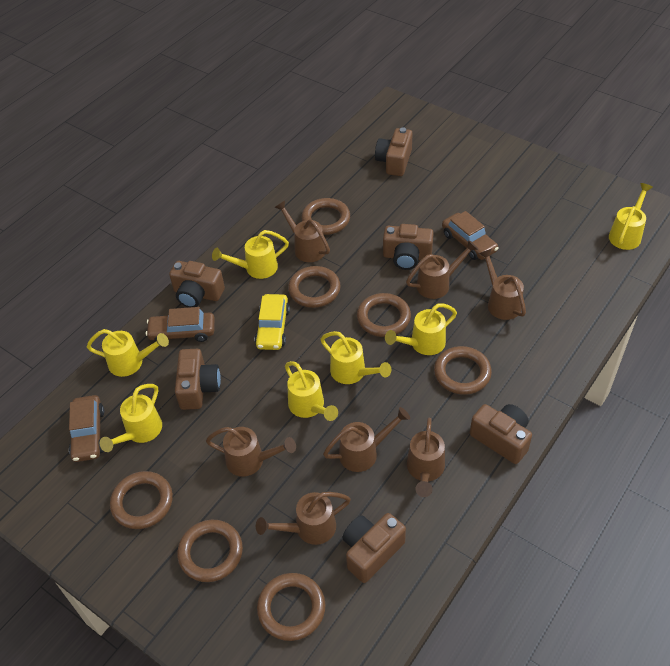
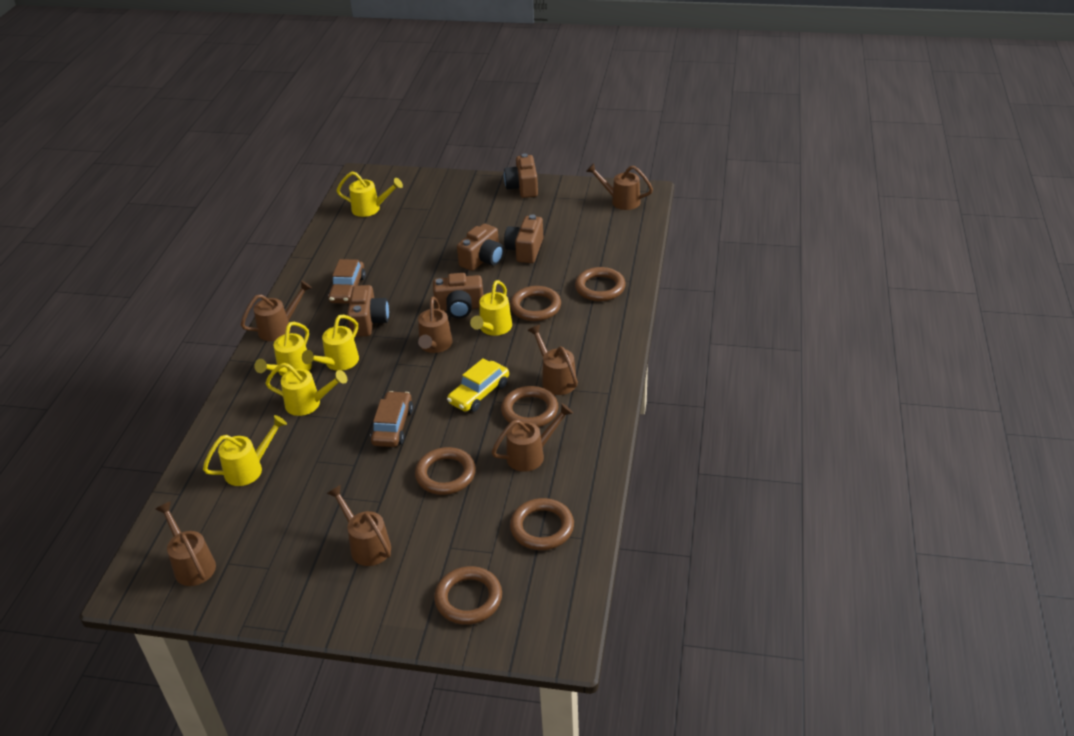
brown camera: 6 -> 5
brown car: 3 -> 2
brown ring: 7 -> 6
yellow watering can: 7 -> 6

